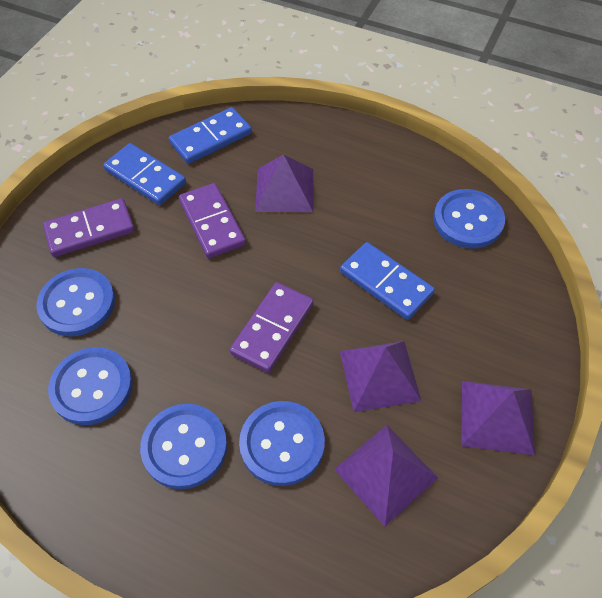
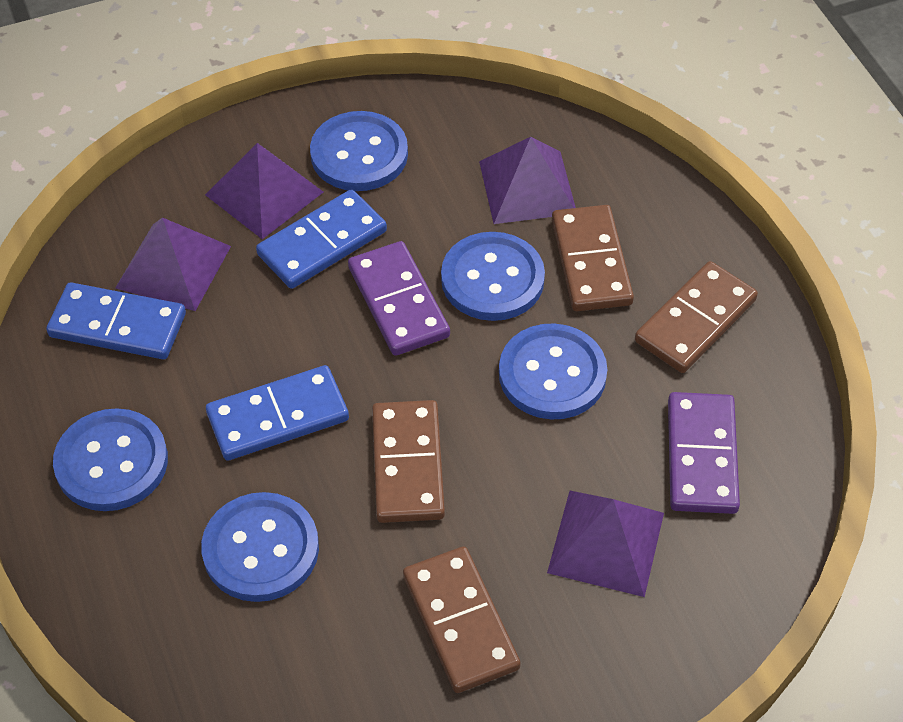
brown domino: 0 -> 4
purple domino: 3 -> 2

